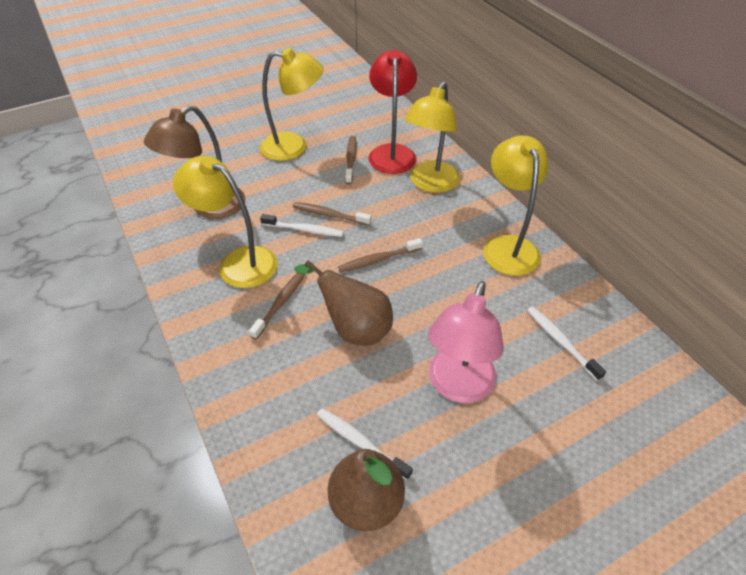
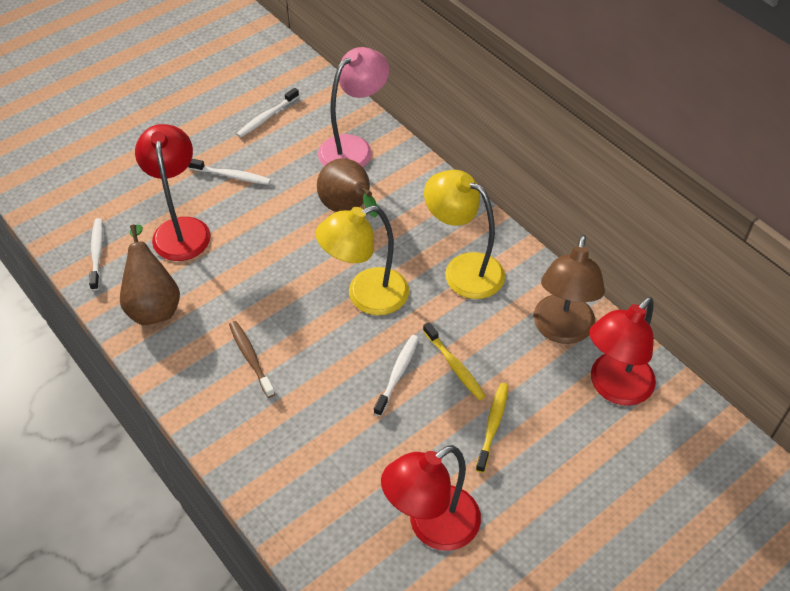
brown toothbrush: 4 -> 1
red lamp: 1 -> 3
white toothbrush: 3 -> 4
yellow lamp: 4 -> 2
yellow toothbrush: 0 -> 2

